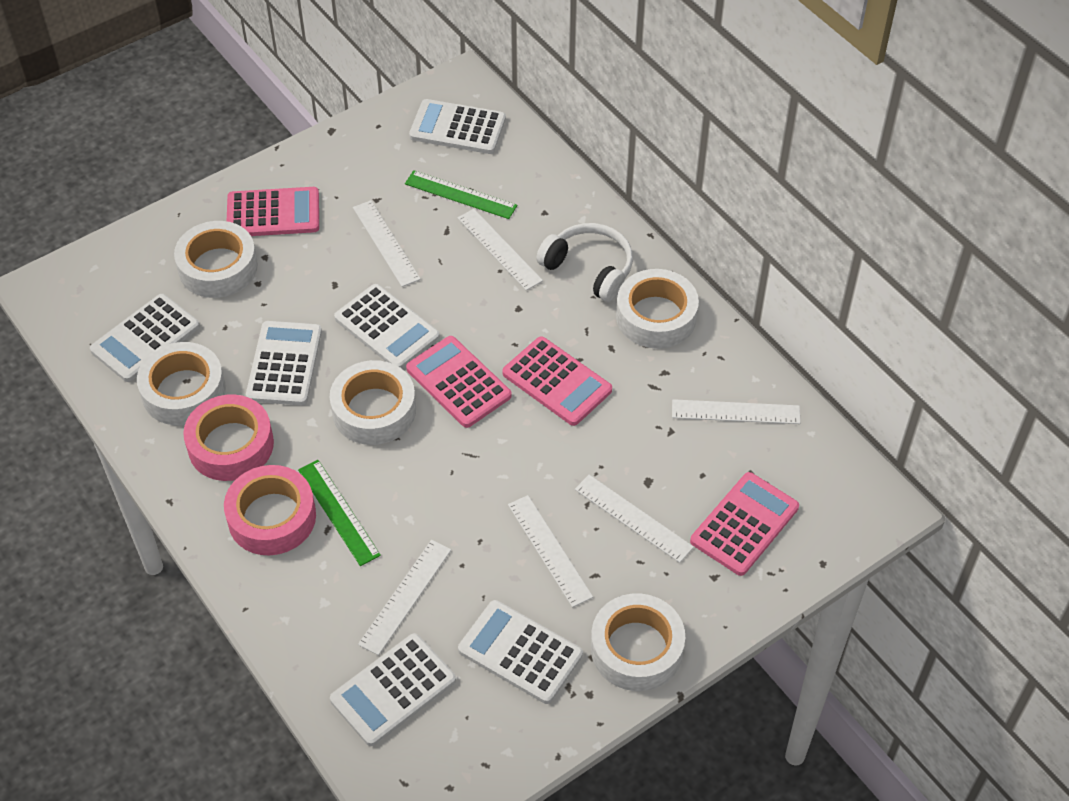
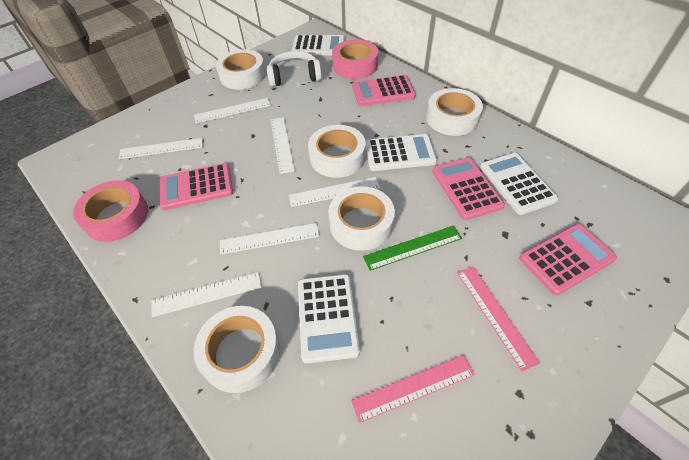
green ruler: 2 -> 1
pink ruler: 0 -> 2
white calculator: 6 -> 4

